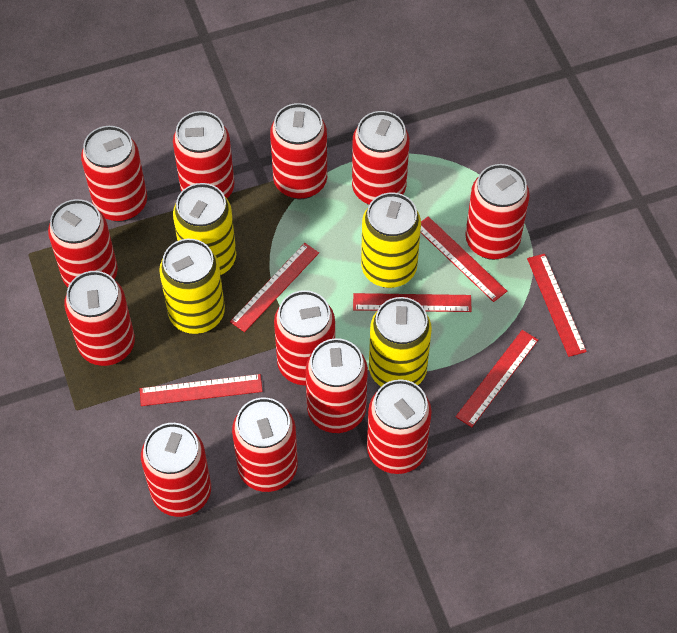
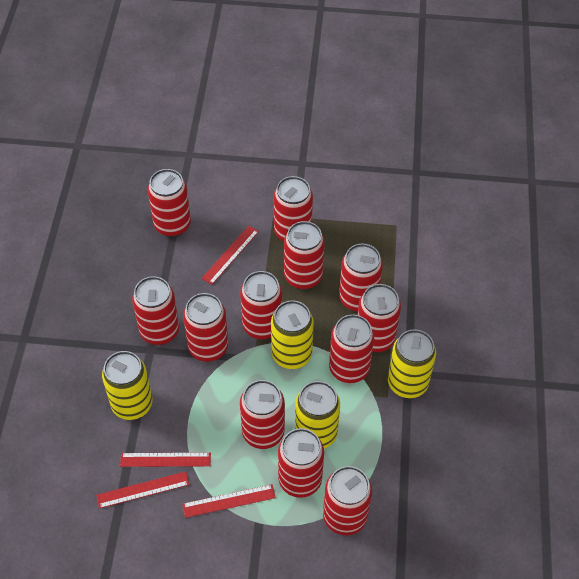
red ruler: 6 -> 4

